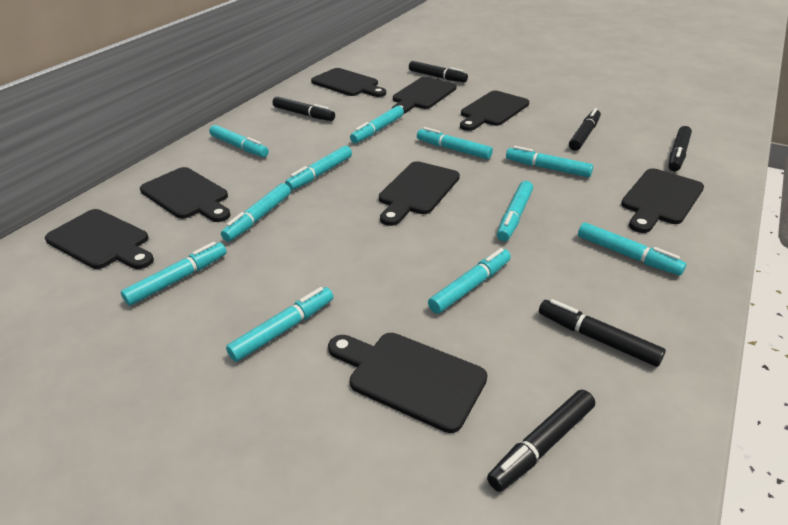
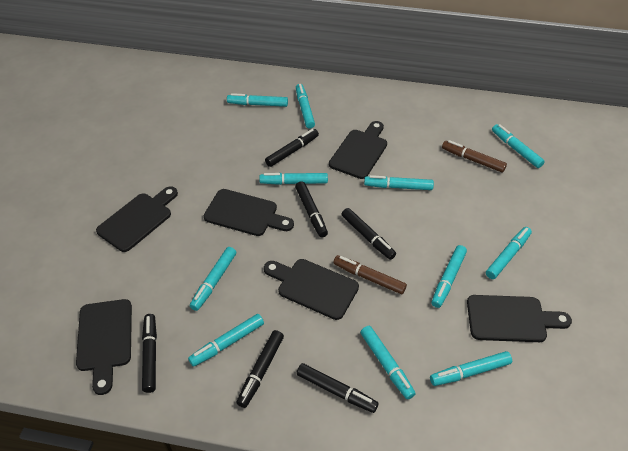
black cutting board: 8 -> 6
brown marker: 0 -> 2

